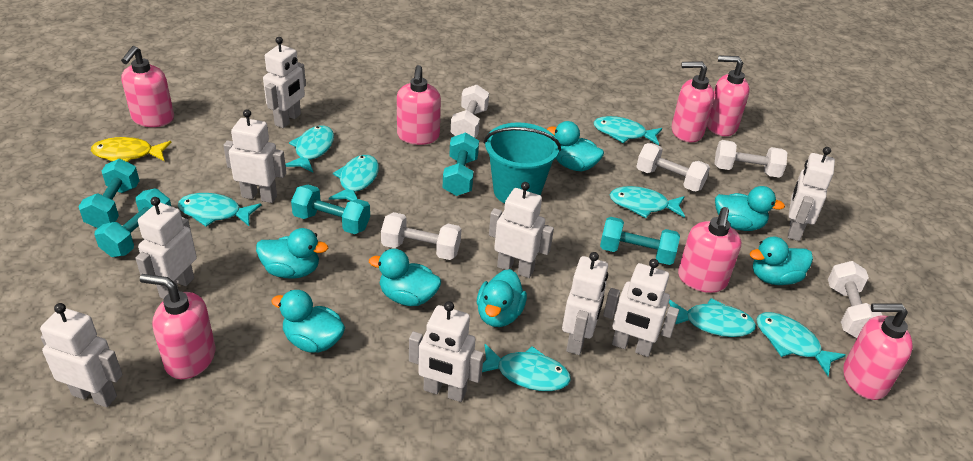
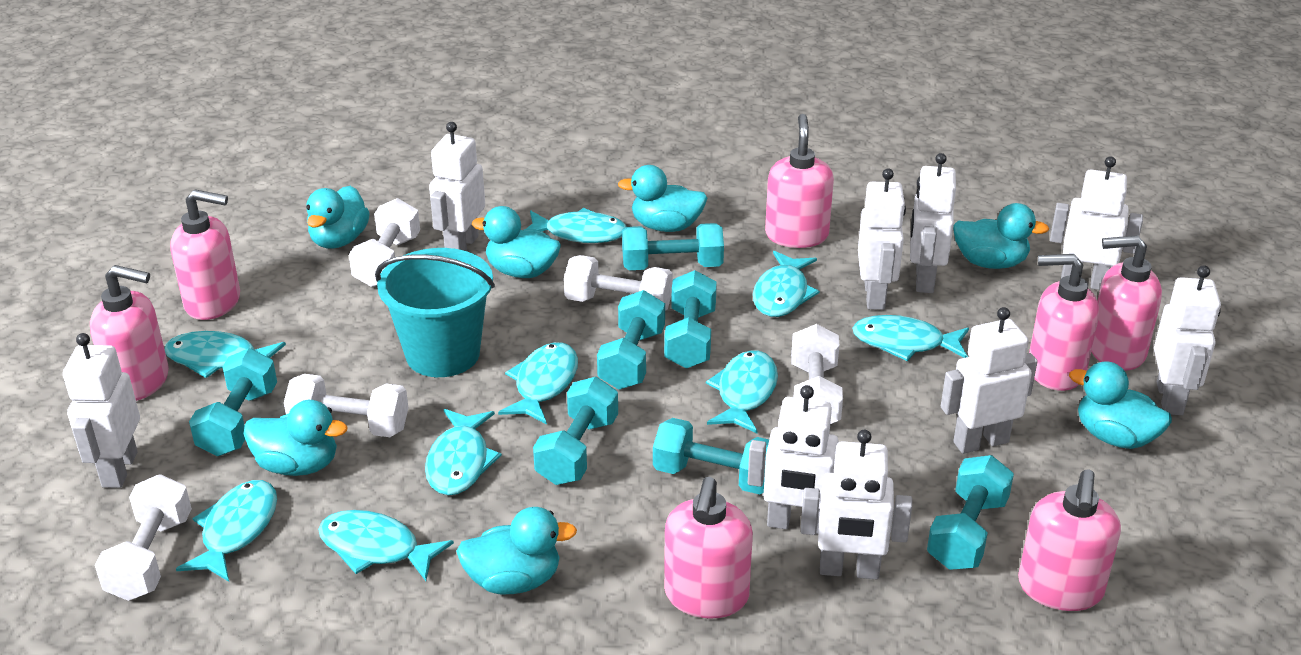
turquoise dumbbell: 5 -> 7
turquoise fish: 8 -> 9
yellow fish: 1 -> 0

